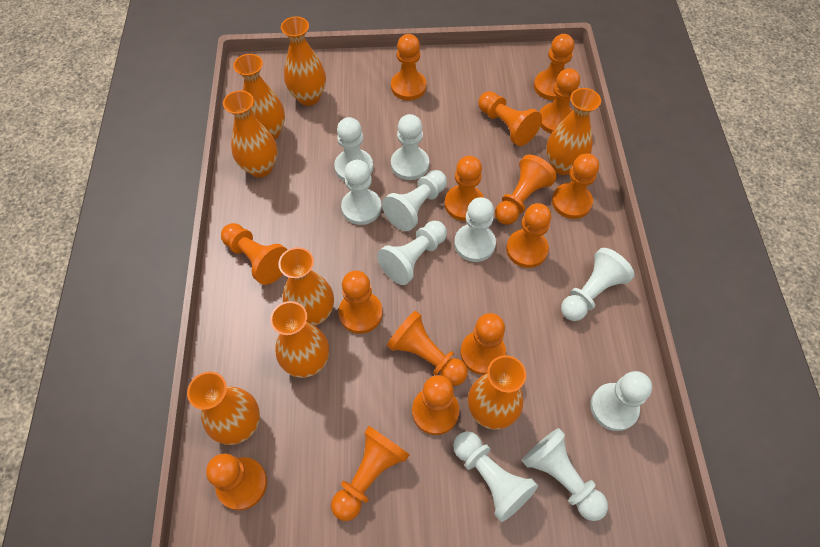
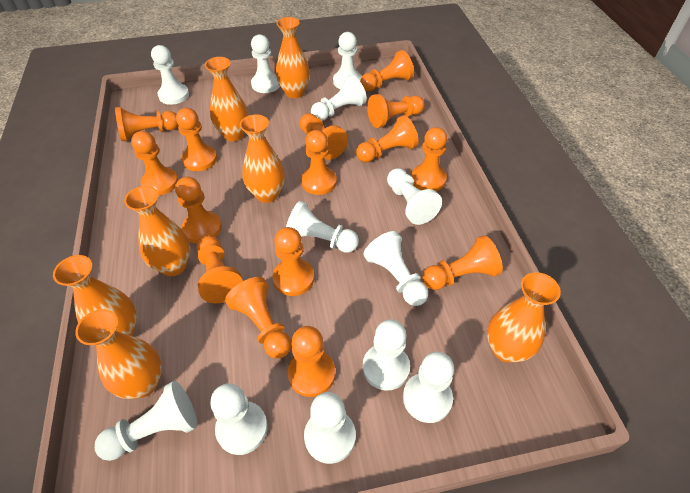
orange vase: 8 -> 7
white pawn: 10 -> 12

